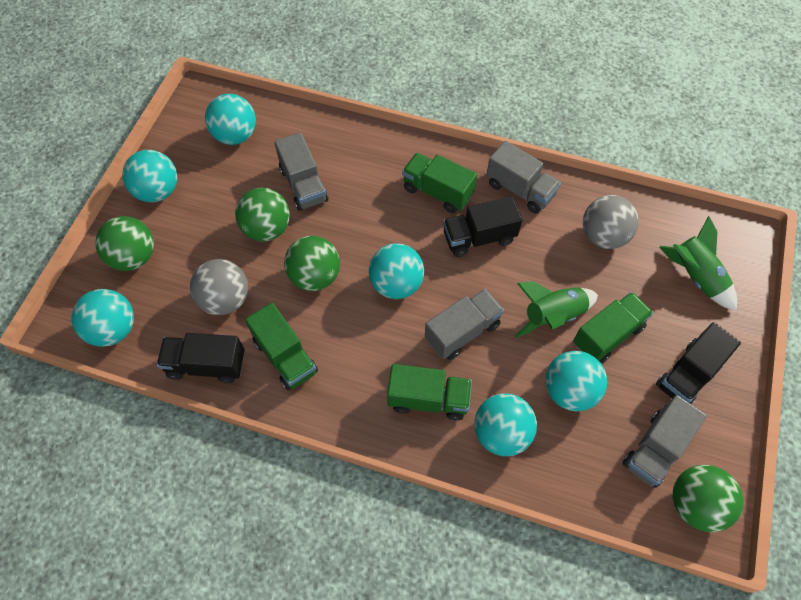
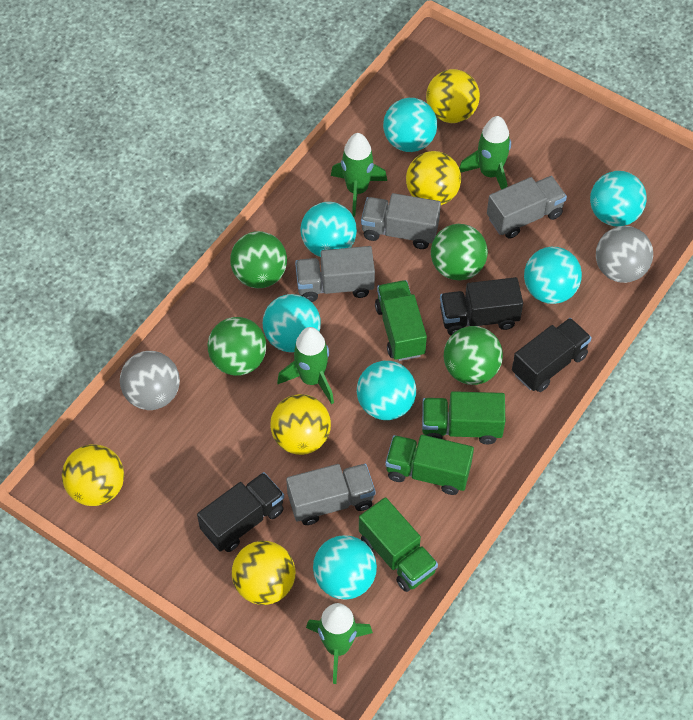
green rocket: 2 -> 4
turquoise ball: 6 -> 7
yellow ball: 0 -> 5

